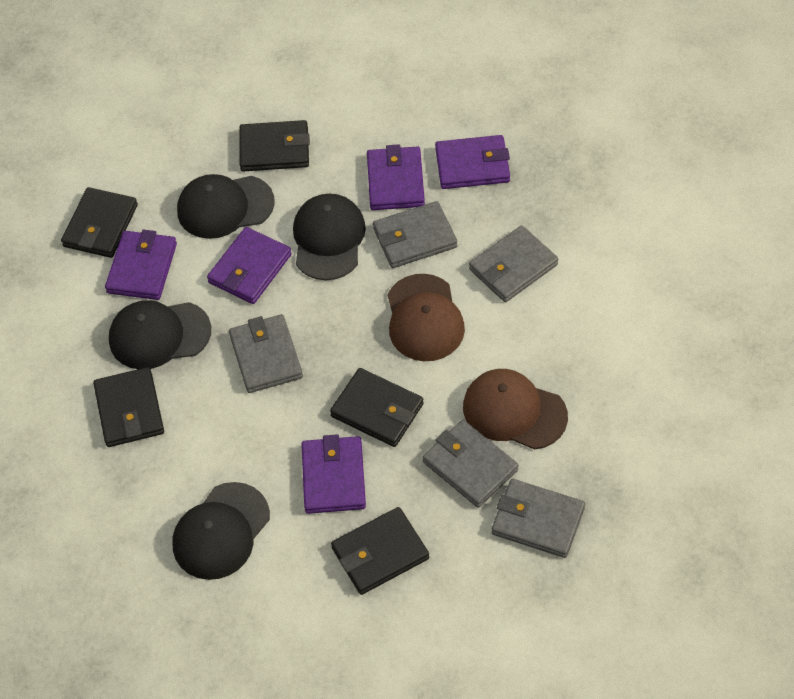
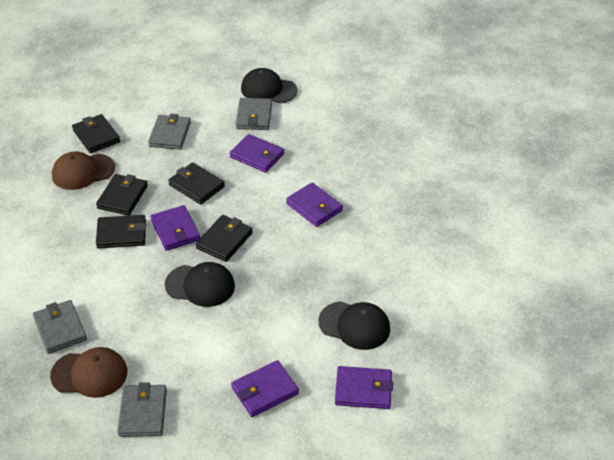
black cap: 4 -> 3
grey wallet: 5 -> 4

